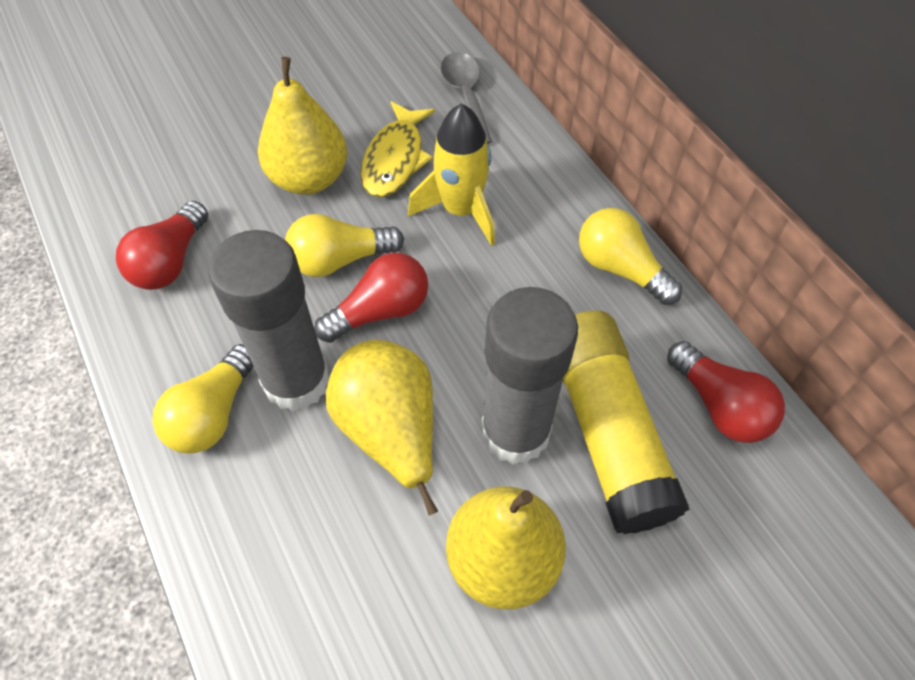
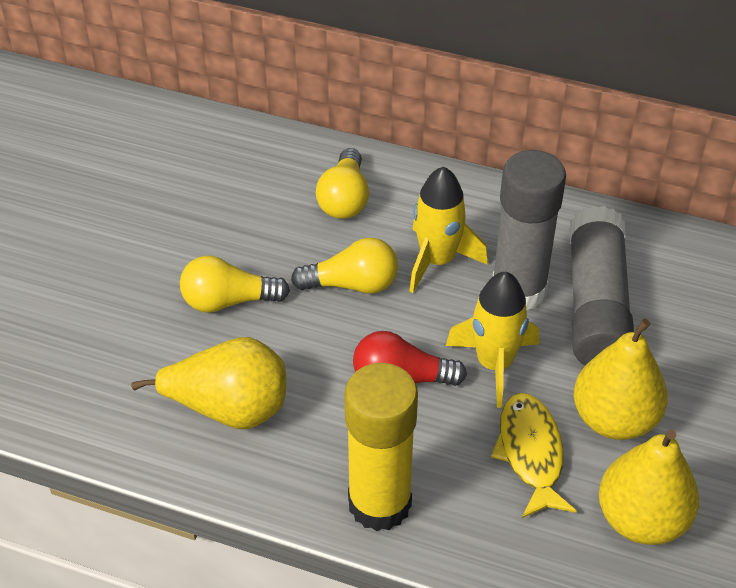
grey spoon: 1 -> 0
red light bulb: 3 -> 1
yellow rocket: 1 -> 2

